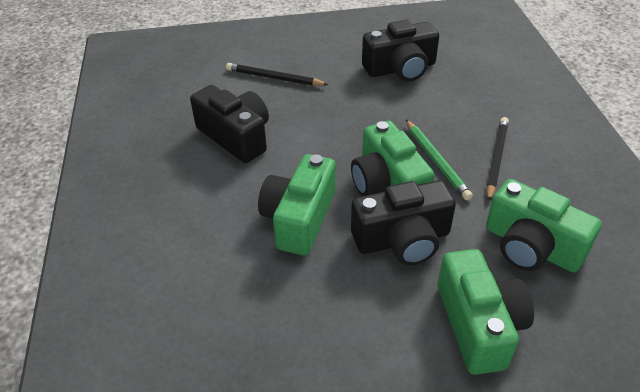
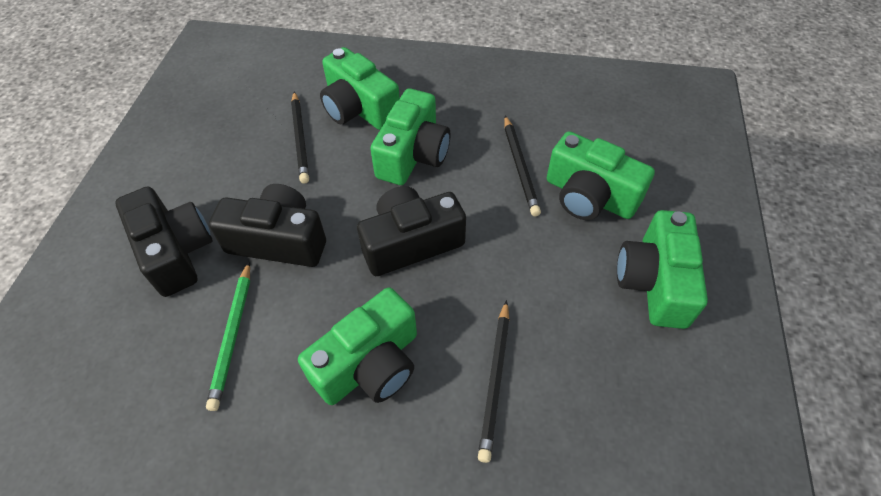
black pencil: 2 -> 3
green camera: 4 -> 5

